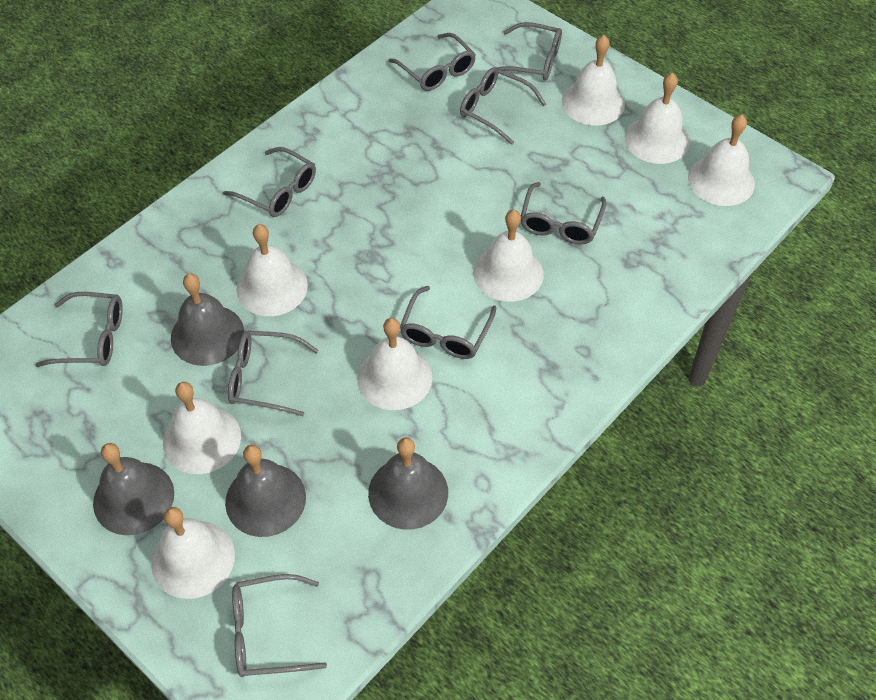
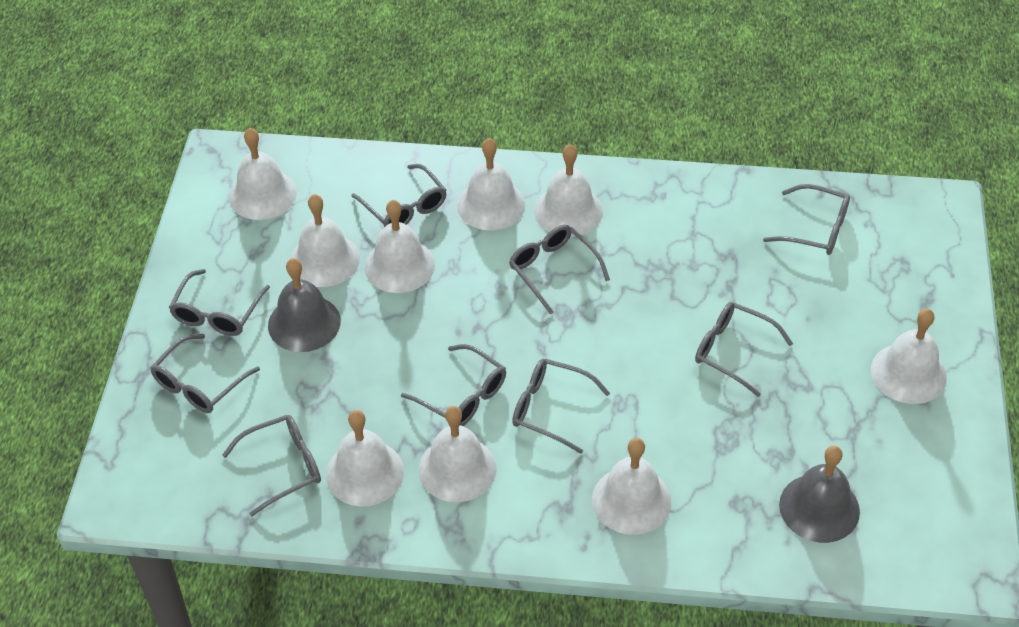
grey bell: 4 -> 2
white bell: 8 -> 9

